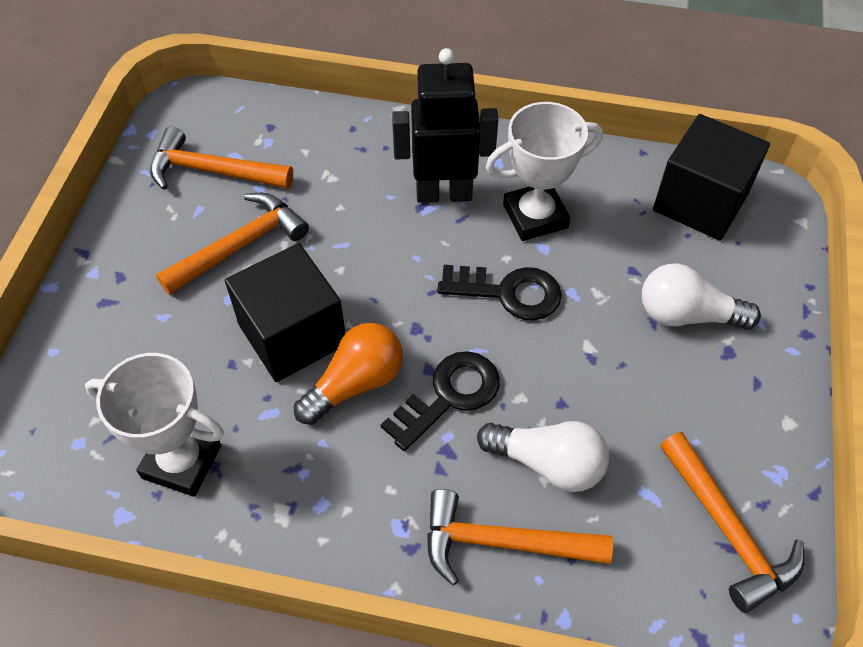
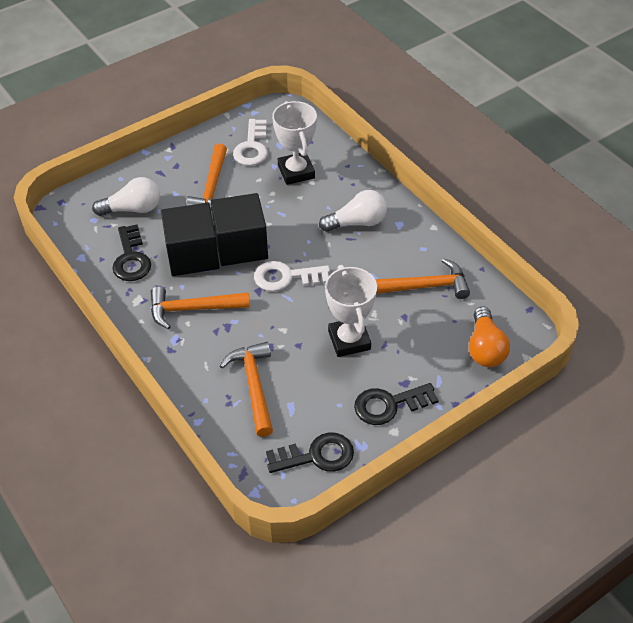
black key: 2 -> 3
black robot: 1 -> 0
white key: 0 -> 2

